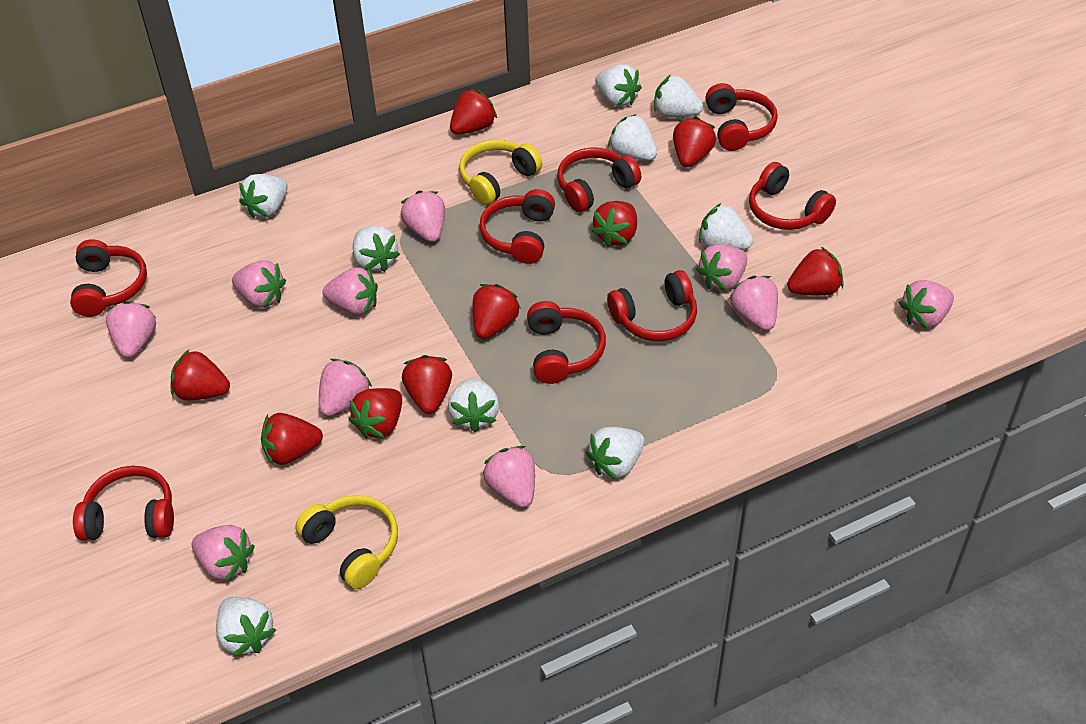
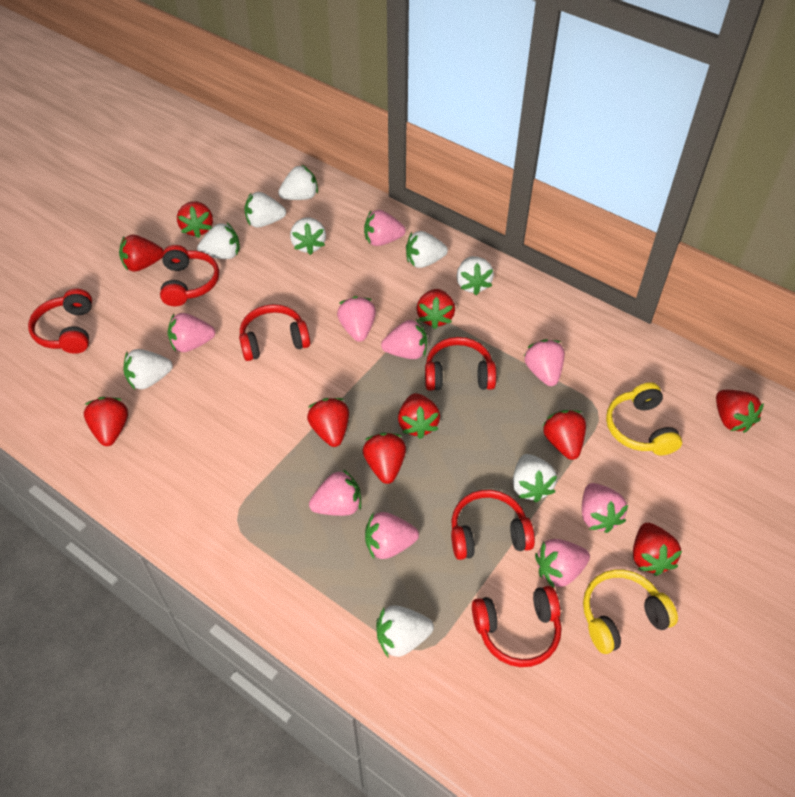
pink strawberry: 10 -> 9
red headphones: 8 -> 6
red strawberry: 9 -> 10

